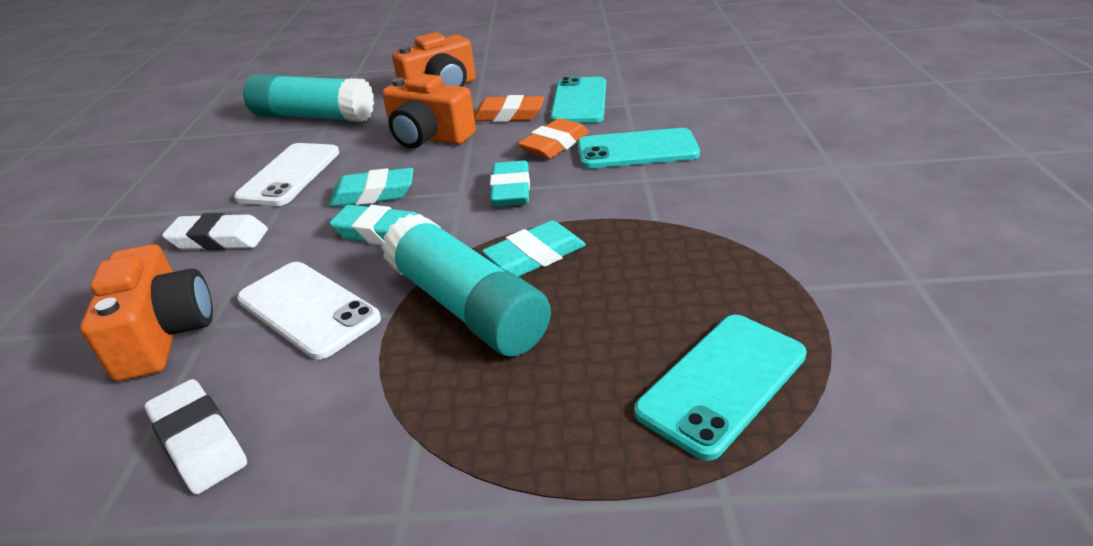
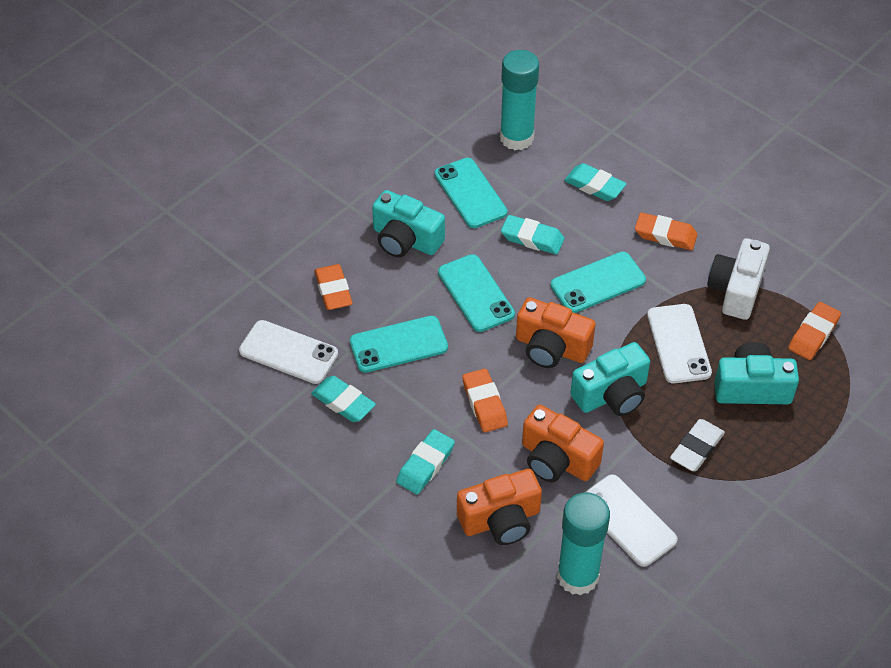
orange eraser: 2 -> 4
turquoise camera: 0 -> 3
turquoise phone: 3 -> 4
white camera: 0 -> 1
white eraser: 2 -> 1
white phone: 2 -> 3

